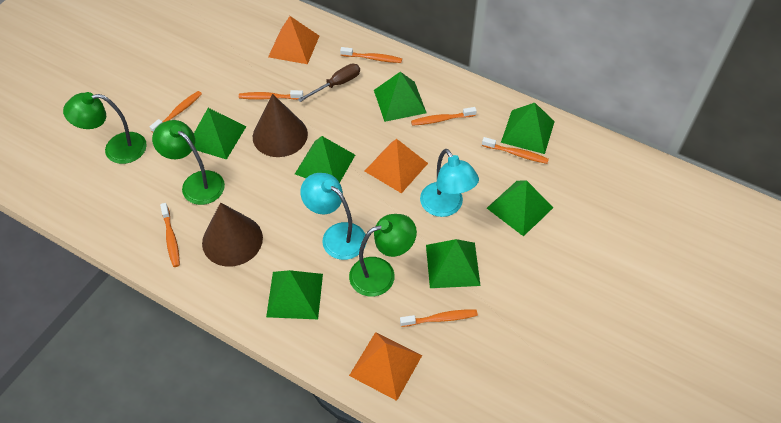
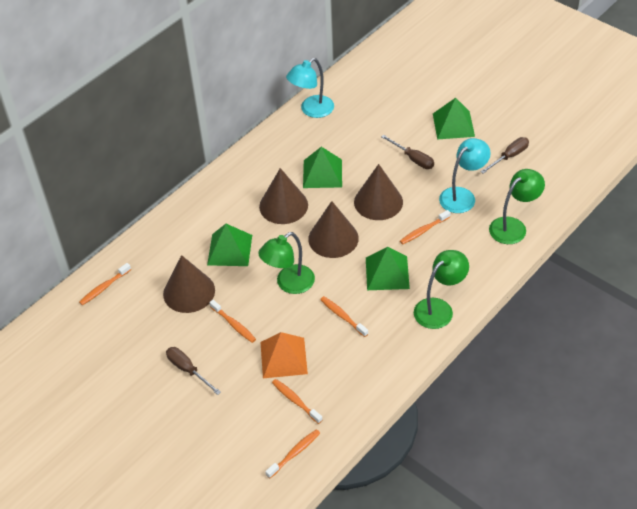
brown cone: 2 -> 4
brown screwdriver: 1 -> 3
green pyramid: 7 -> 4
orange pyramid: 3 -> 1
orange toothbrush: 7 -> 6

